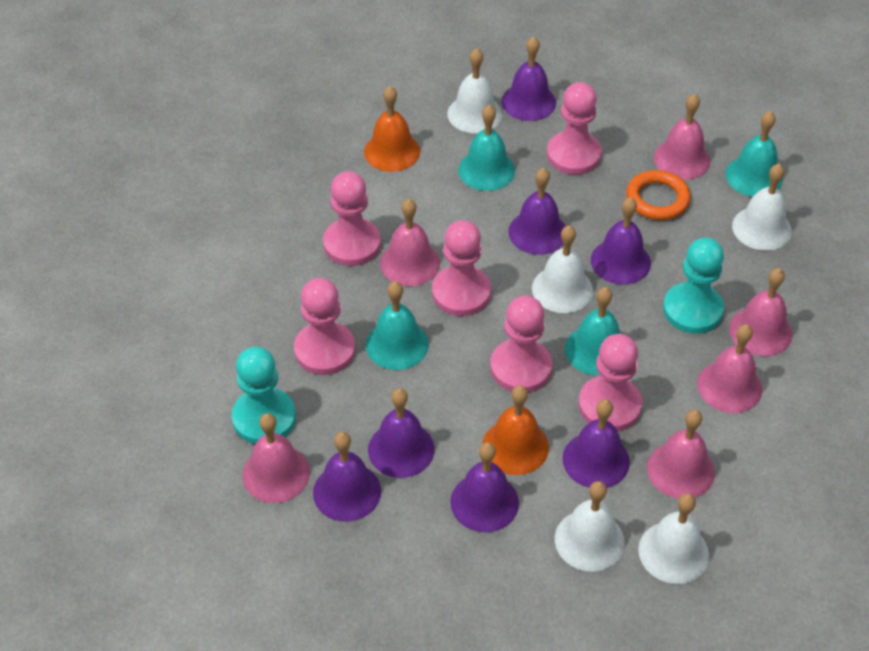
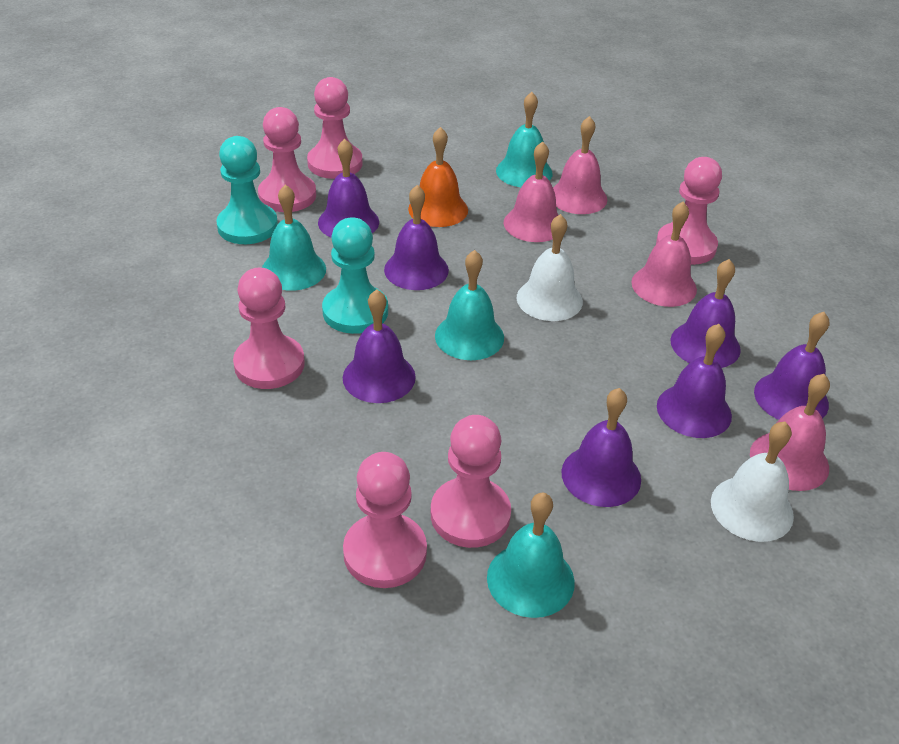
orange bell: 2 -> 1
orange ring: 1 -> 0
pink bell: 6 -> 4
white bell: 5 -> 2

